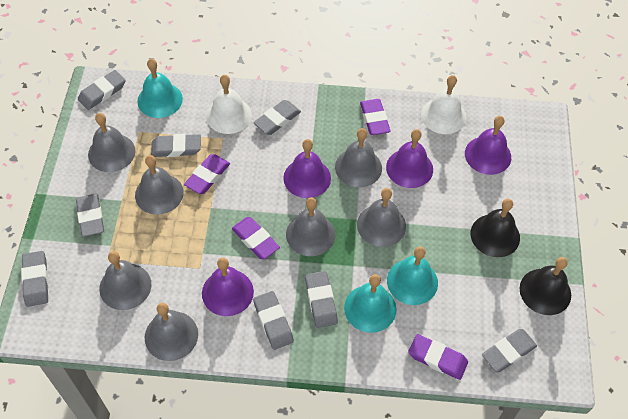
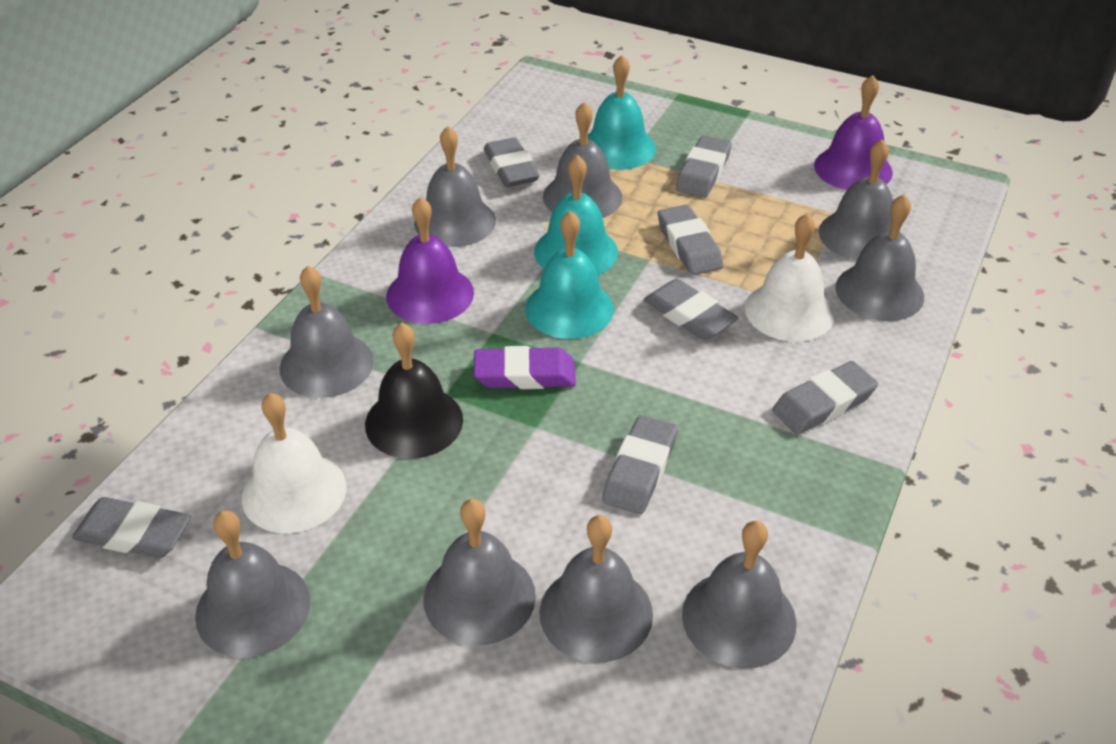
black bell: 2 -> 1
grey bell: 7 -> 9
grey eraser: 8 -> 7
purple bell: 4 -> 2
purple eraser: 4 -> 1

